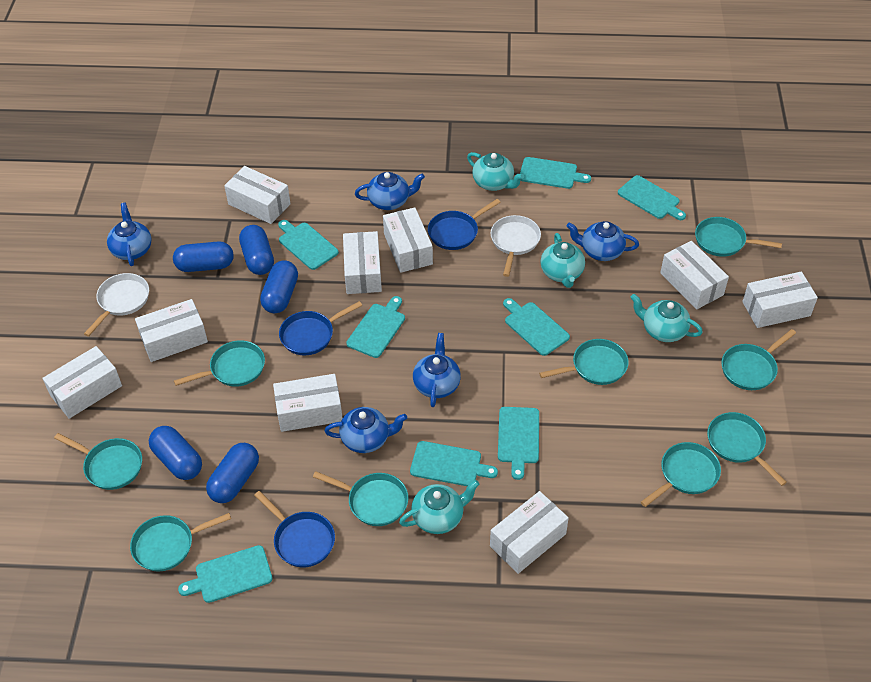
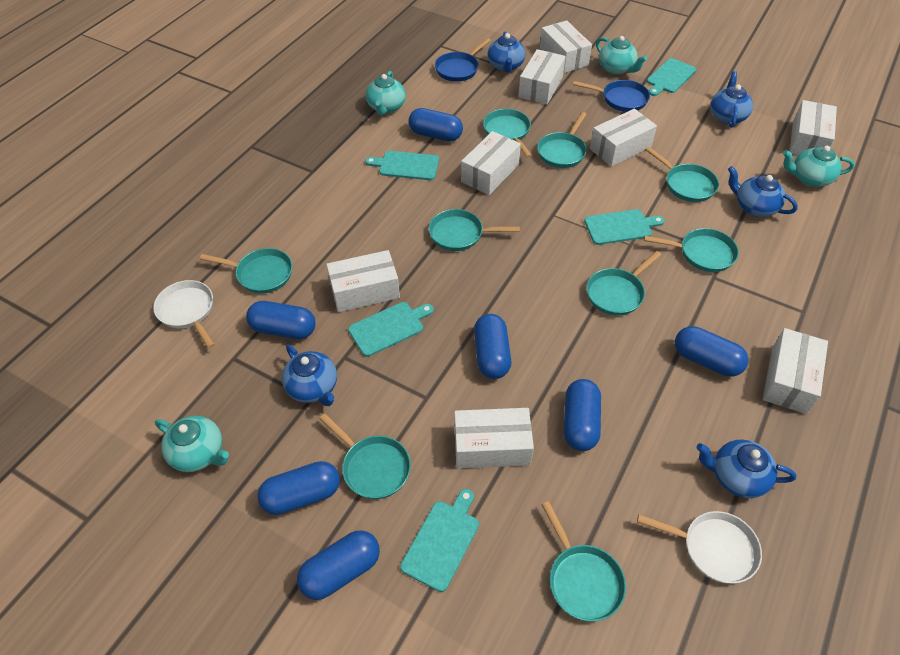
blue capsule: 5 -> 7
blue pan: 3 -> 2
turquoise cutting board: 8 -> 5
white box: 9 -> 8

